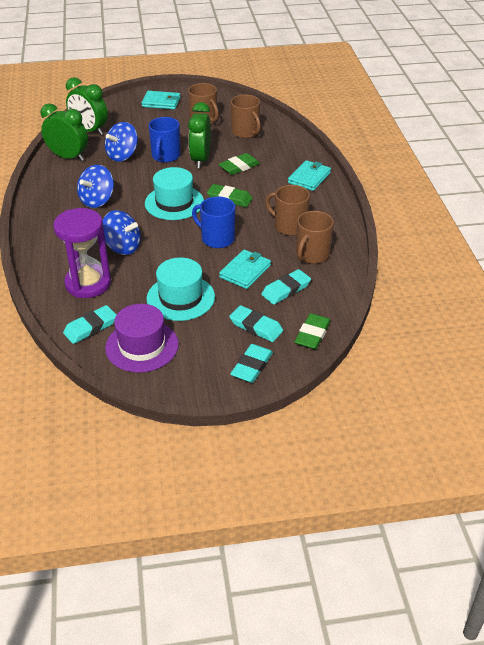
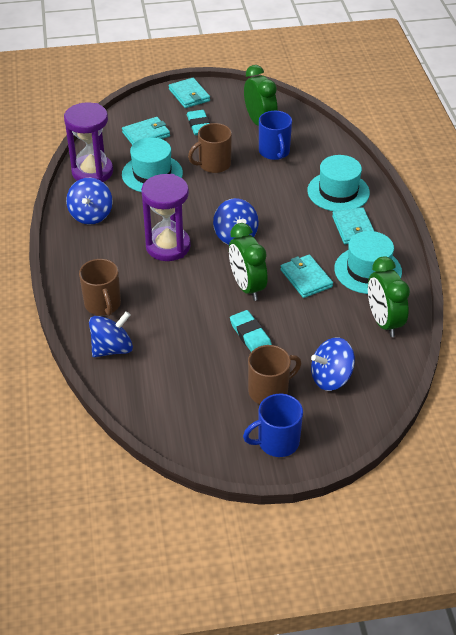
blue spinning top: 3 -> 4
brown mug: 4 -> 3
green eraser: 3 -> 0
purple hat: 1 -> 0
purple hourglass: 1 -> 2
turquoise eraser: 4 -> 2
turquoise hat: 2 -> 3
turquoise wallet: 3 -> 4

